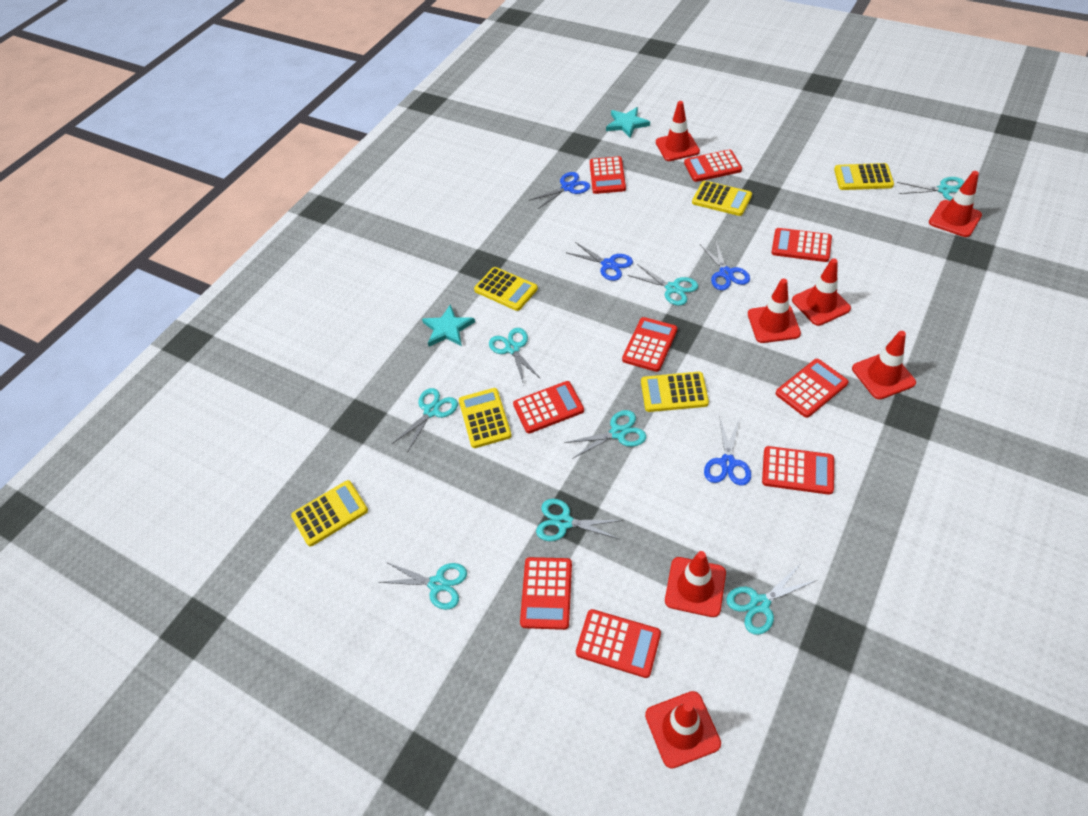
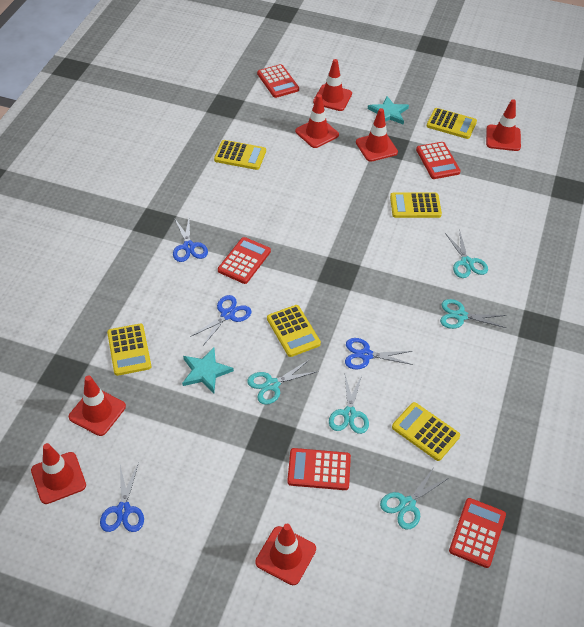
red calculator: 9 -> 5
turquoise scissors: 8 -> 5

